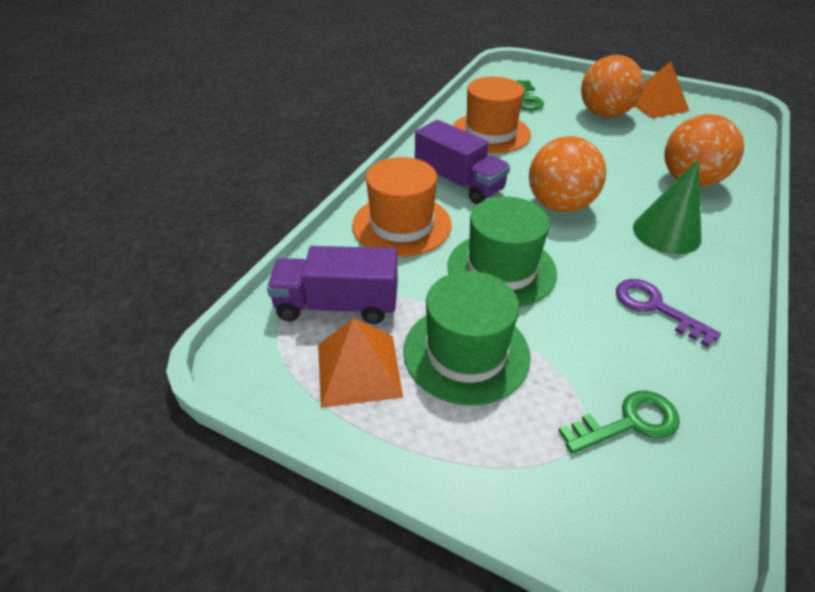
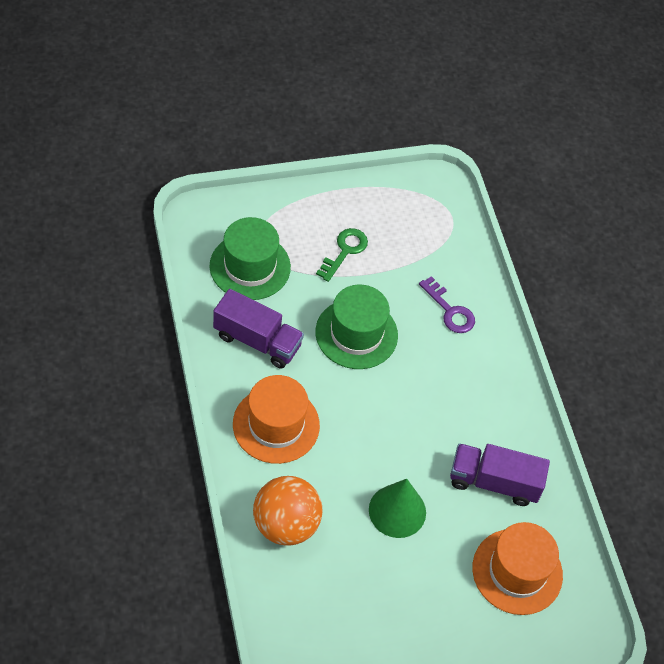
green key: 2 -> 1
orange ball: 3 -> 1
orange pyramid: 2 -> 0

